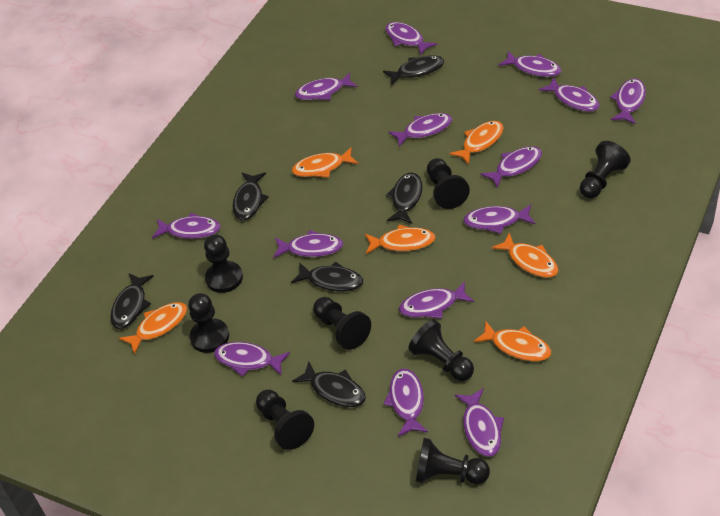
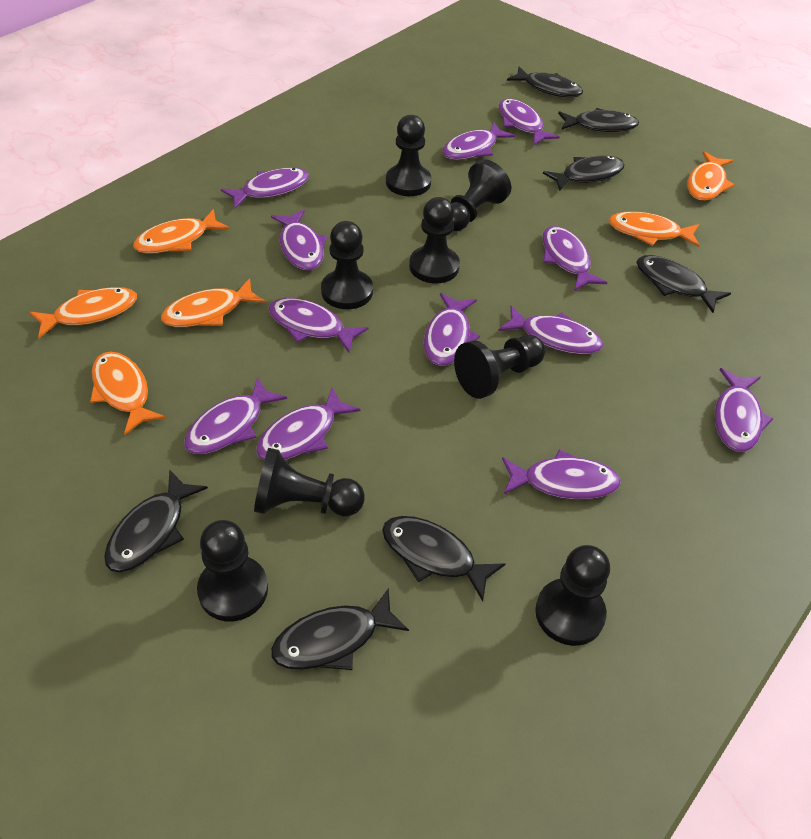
black fish: 6 -> 7
purple fish: 14 -> 12

